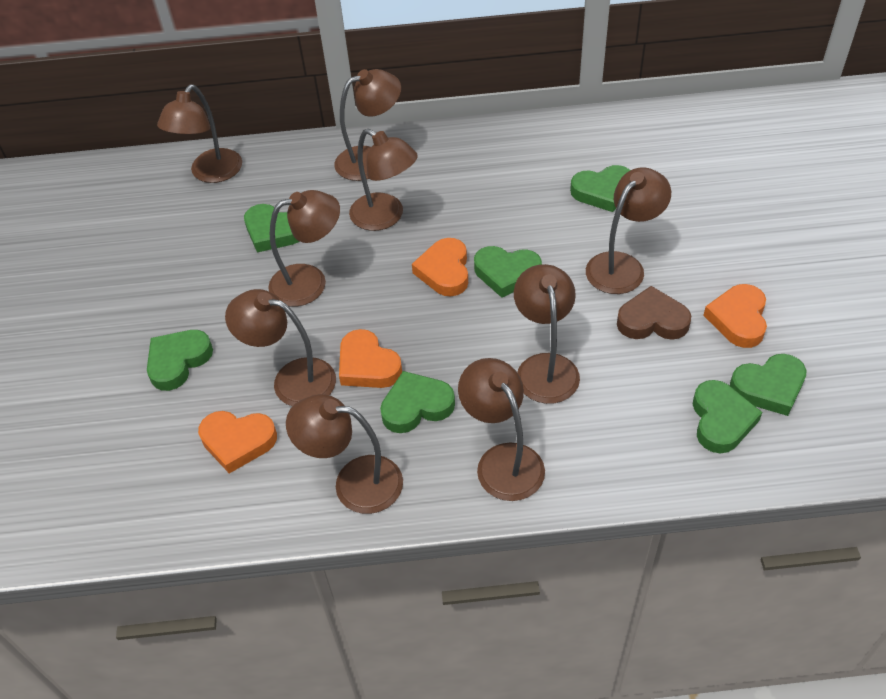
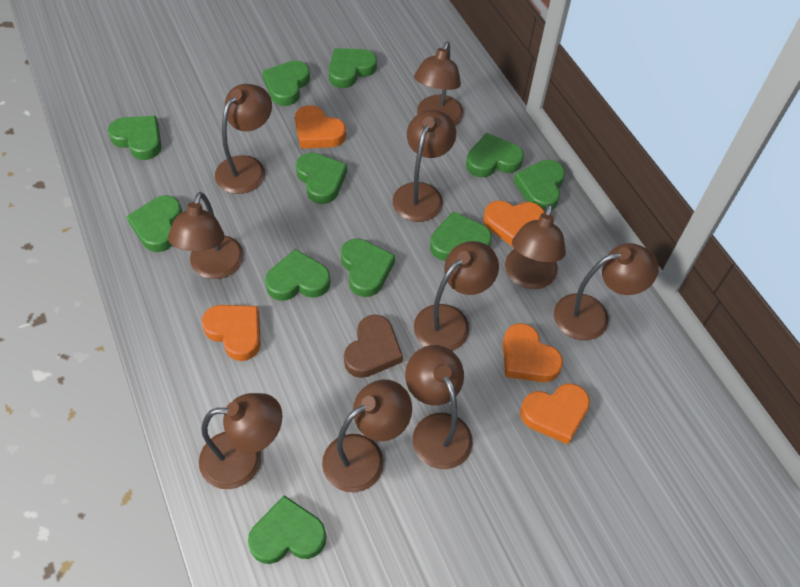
brown lamp: 9 -> 10
green heart: 7 -> 11
orange heart: 4 -> 5

